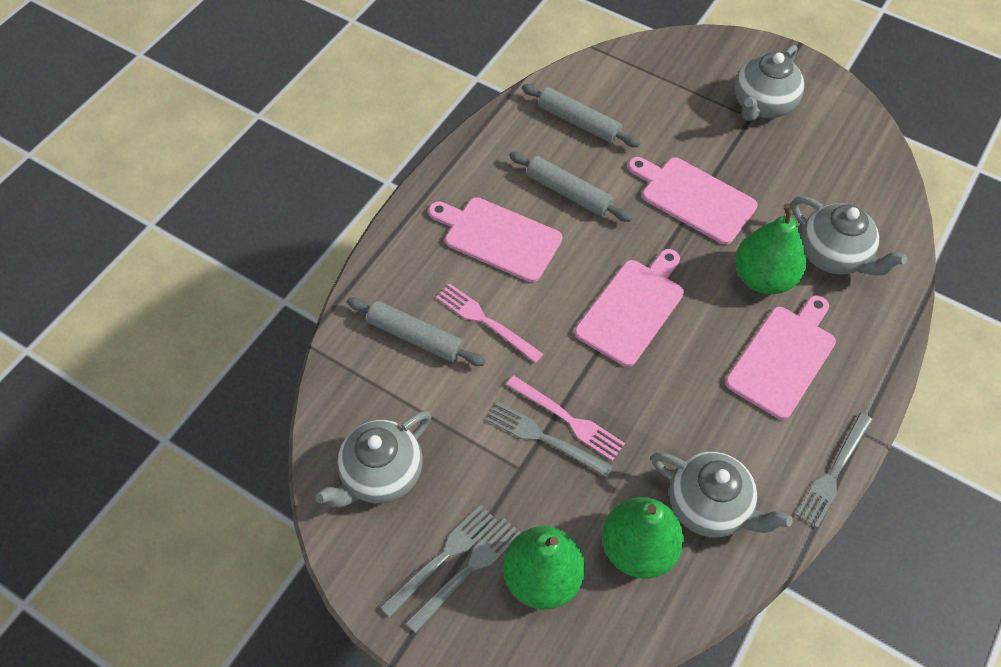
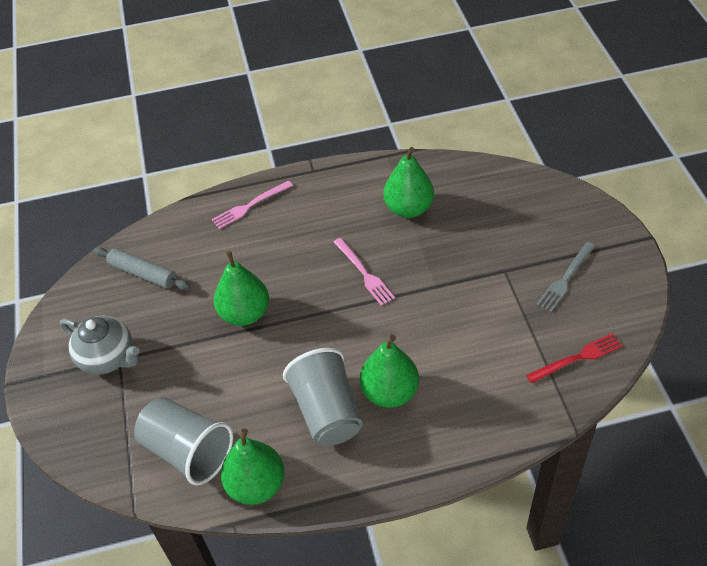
green pear: 3 -> 4
grey cup: 0 -> 2
grey fork: 4 -> 1
grey rolling pin: 3 -> 1
grey teapot: 4 -> 1
pink cutting board: 4 -> 0
red fork: 0 -> 1

